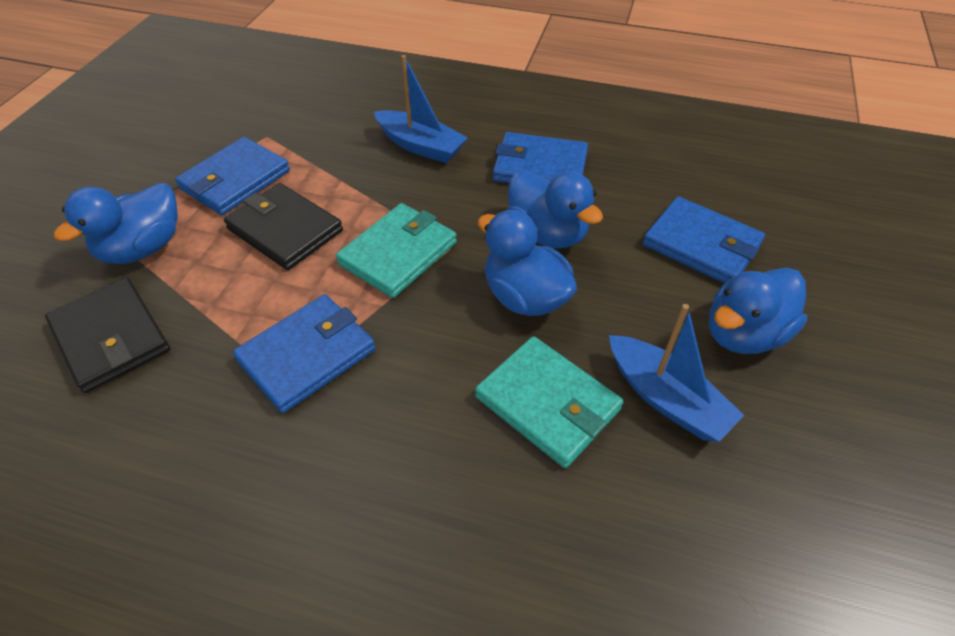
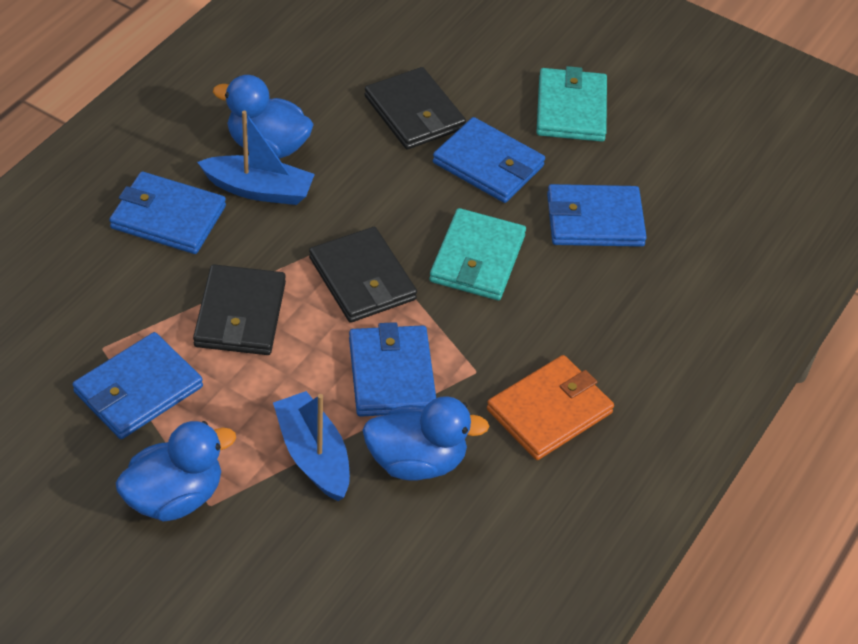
black wallet: 2 -> 3
blue duck: 4 -> 3
blue wallet: 4 -> 5
orange wallet: 0 -> 1

